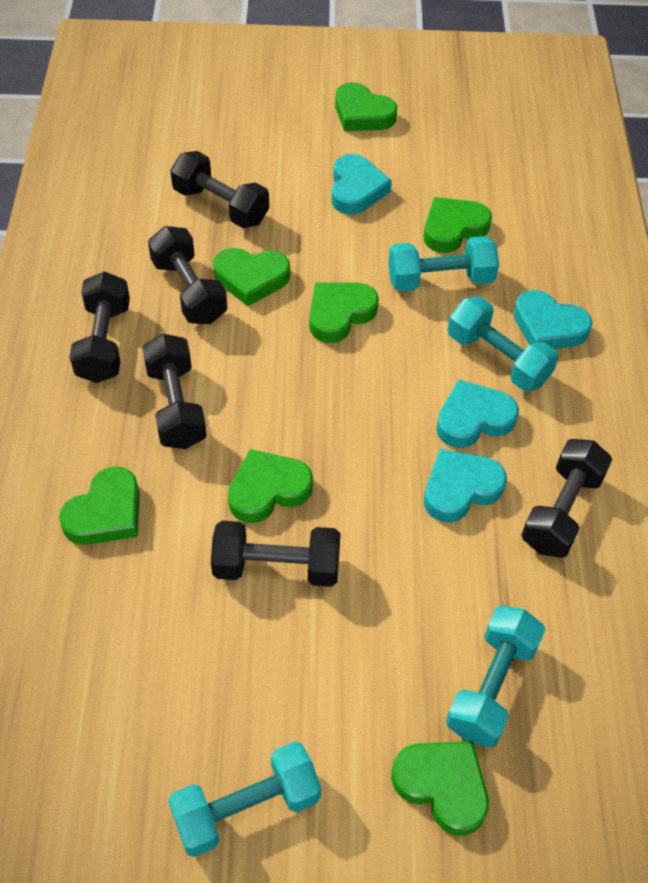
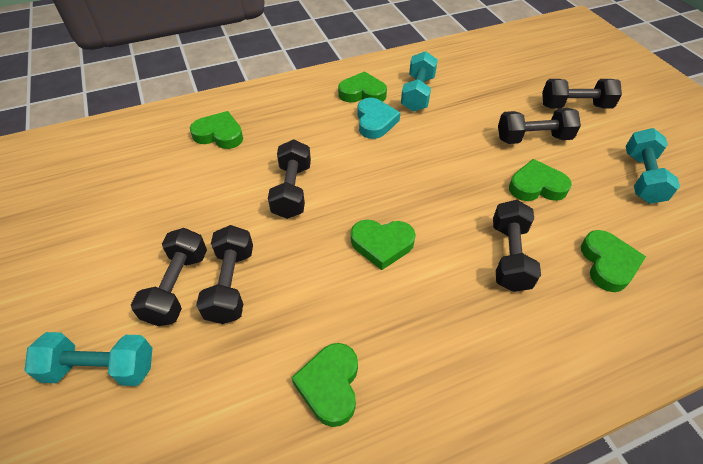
green heart: 7 -> 6
turquoise dumbbell: 4 -> 3
turquoise heart: 4 -> 1

